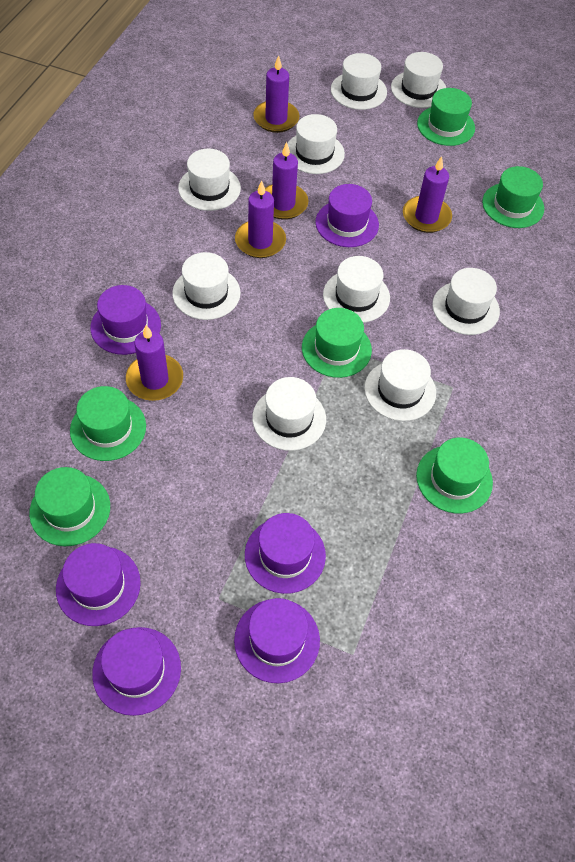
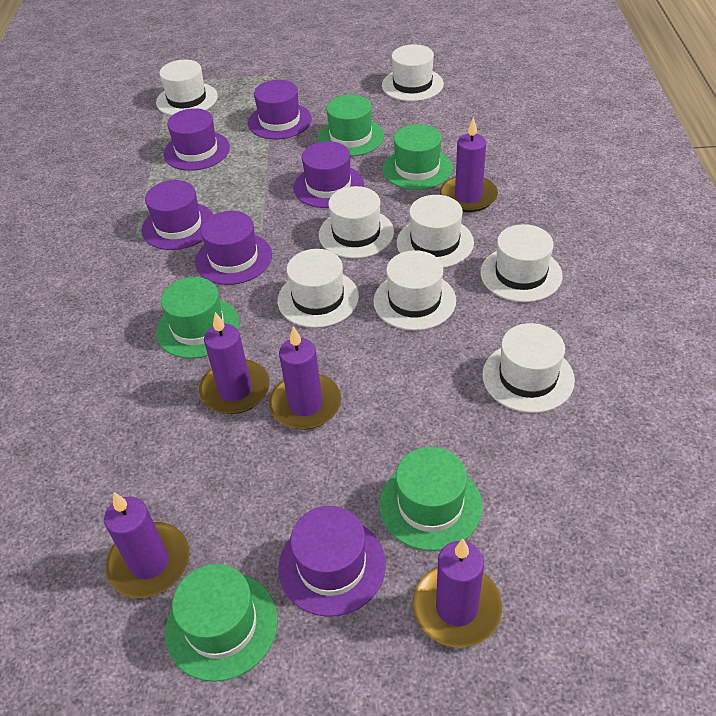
green hat: 6 -> 5
white hat: 9 -> 8

